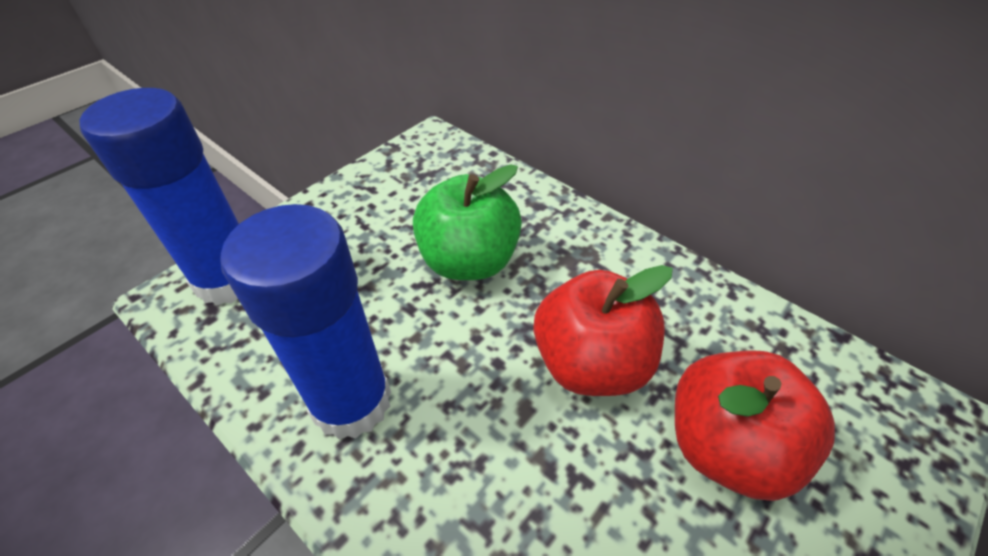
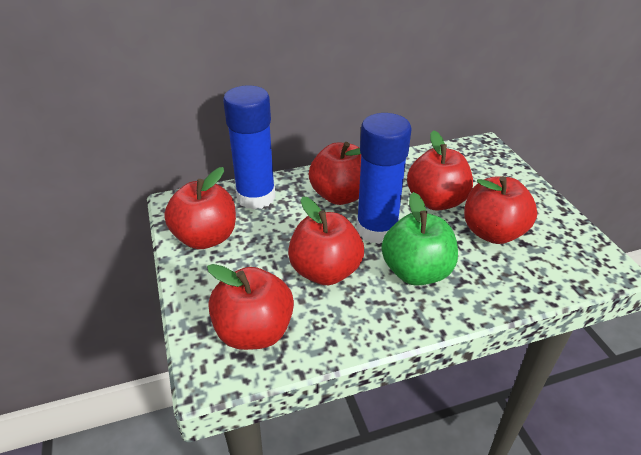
red apple: 2 -> 6

